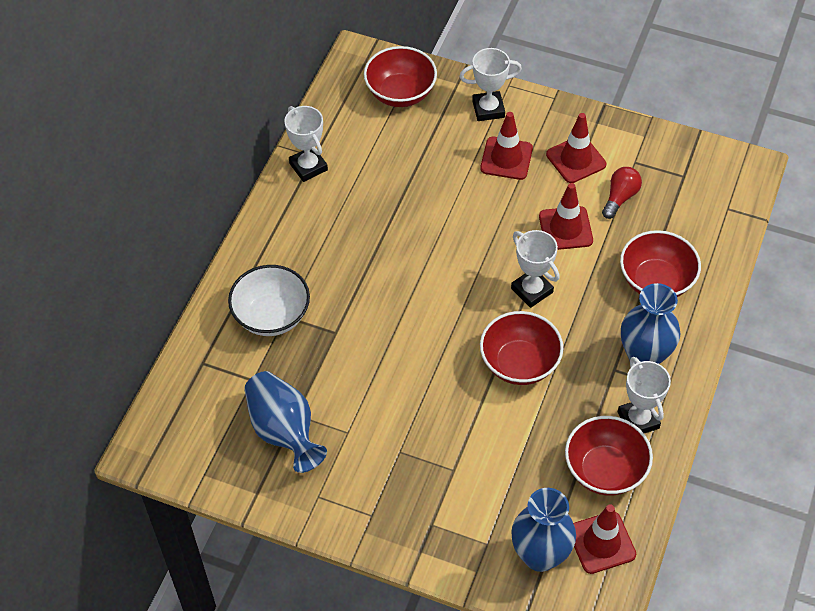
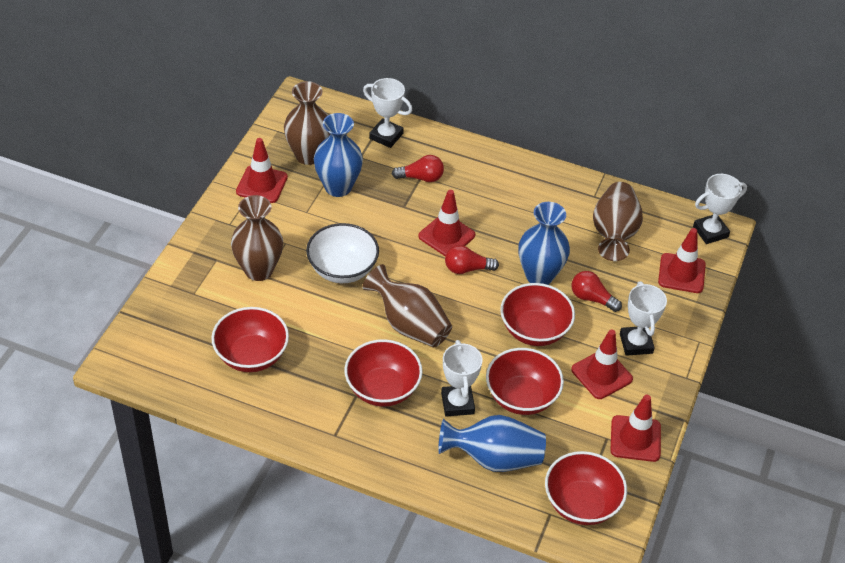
brown vase: 0 -> 4
red bowl: 4 -> 5
red light bulb: 1 -> 3
red traffic cone: 4 -> 5

